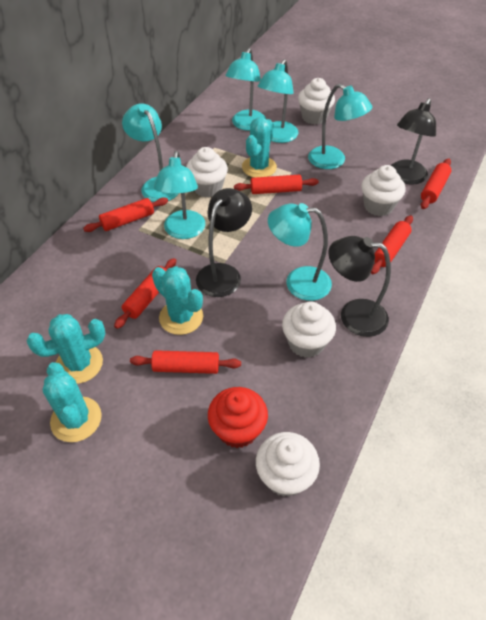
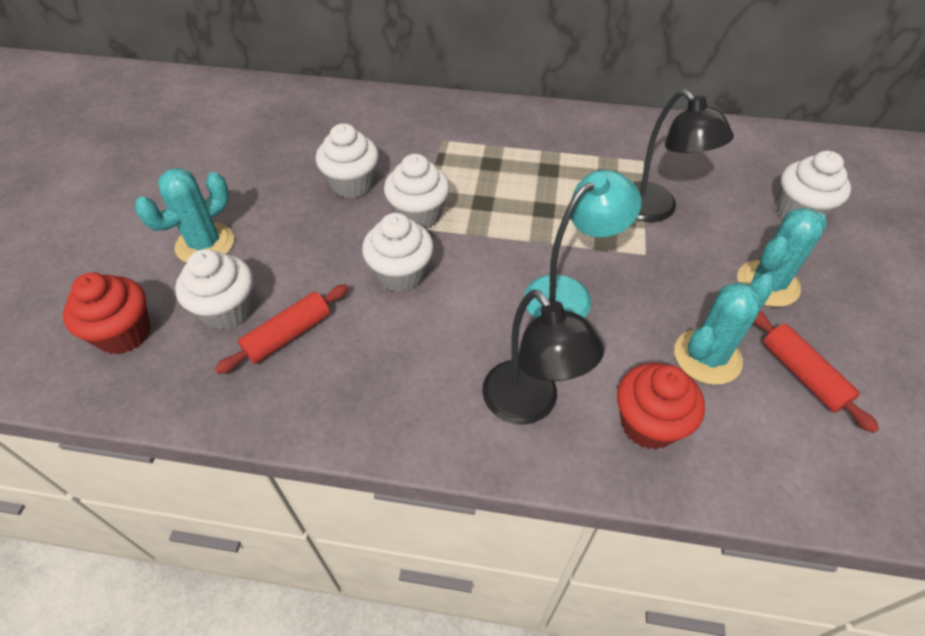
black lamp: 3 -> 2
red cupcake: 1 -> 2
red rolling pin: 6 -> 2
turquoise cactus: 4 -> 3
turquoise lamp: 6 -> 1

